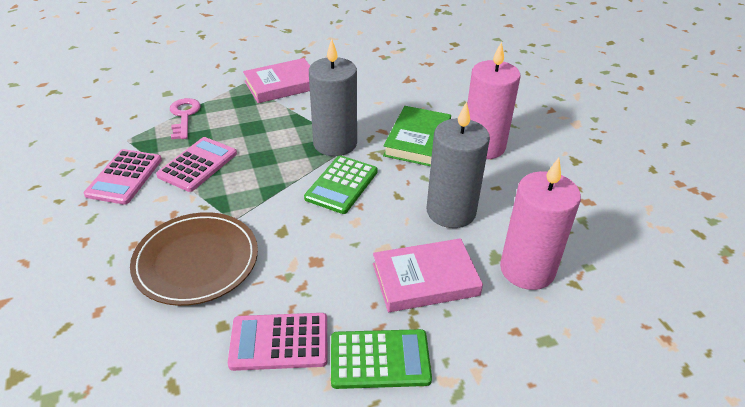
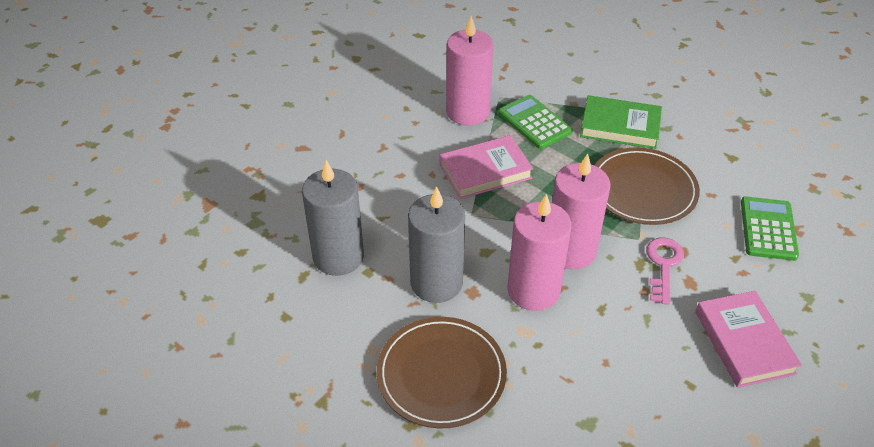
brown plate: 1 -> 2
pink calculator: 3 -> 0
pink candle: 2 -> 3

